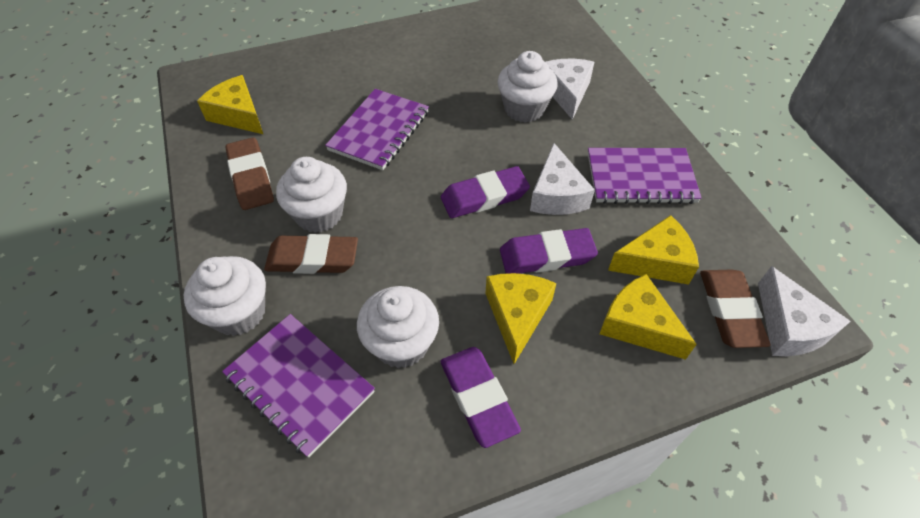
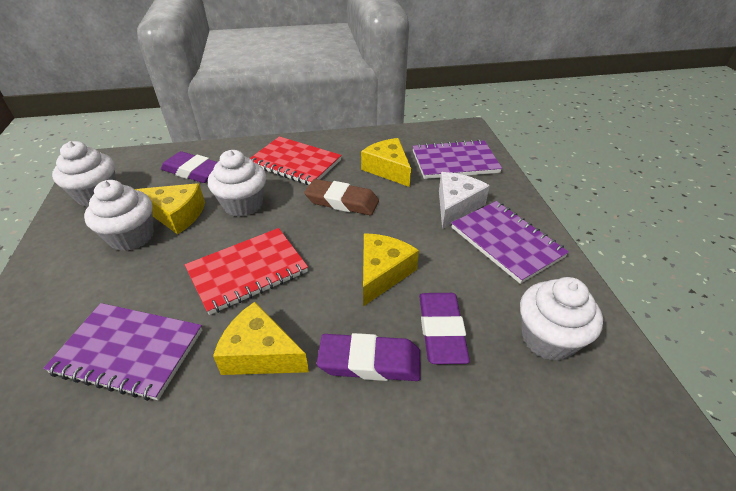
brown eraser: 3 -> 1
red notebook: 0 -> 2
white cheese: 3 -> 1

